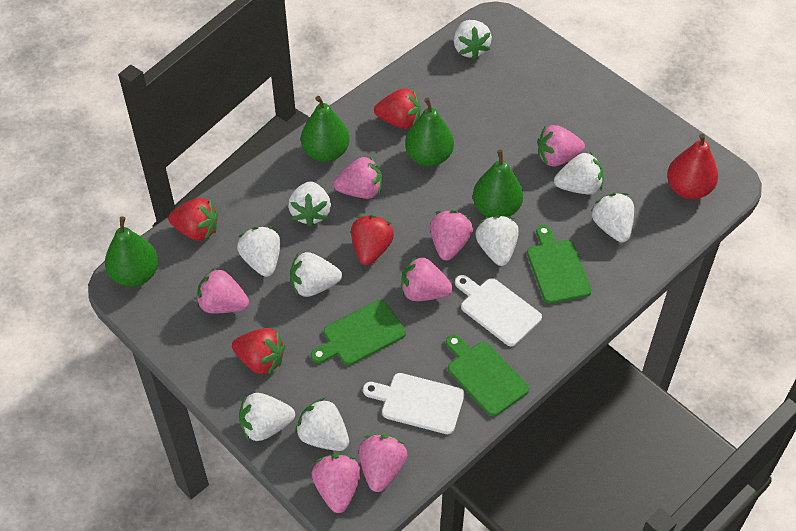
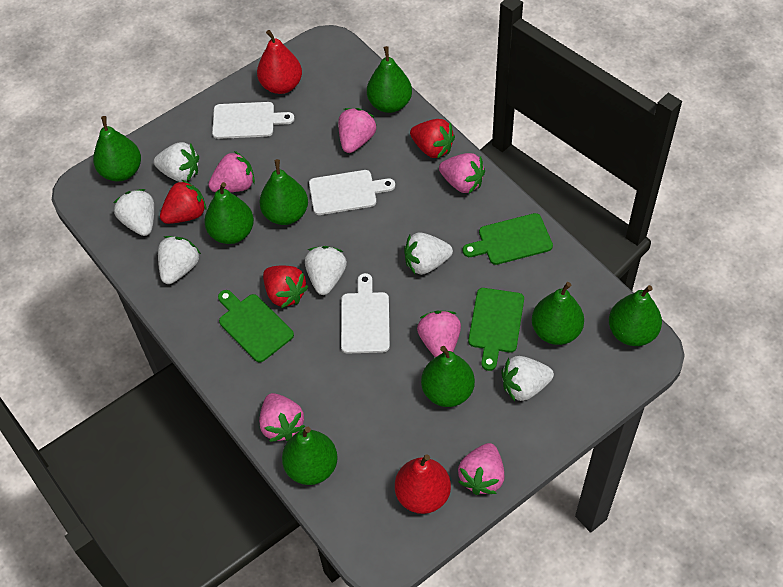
green pear: 4 -> 8
pink strawberry: 7 -> 6
red pear: 1 -> 2
red strawberry: 4 -> 3
white cutting board: 2 -> 3
white strawberry: 9 -> 6

